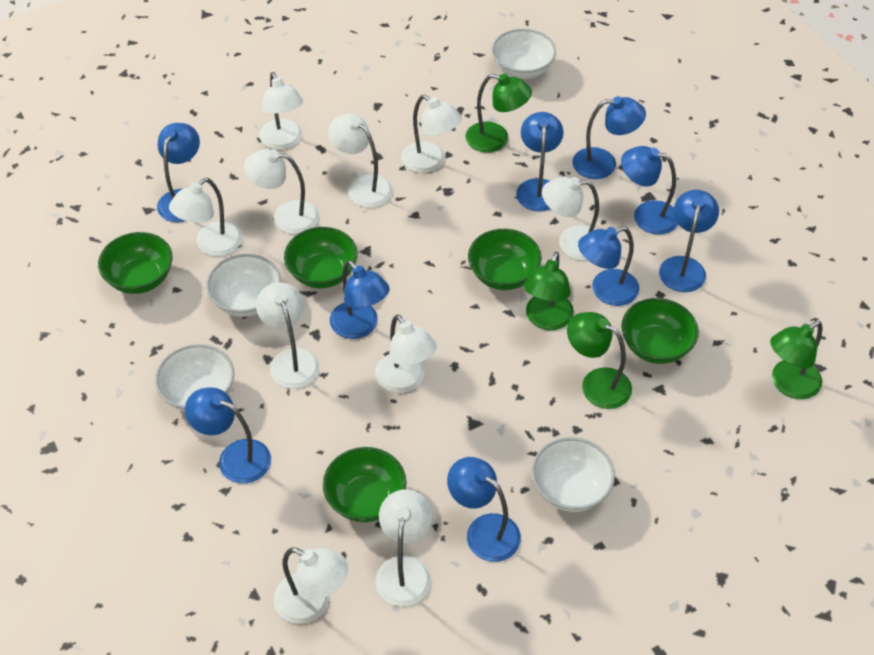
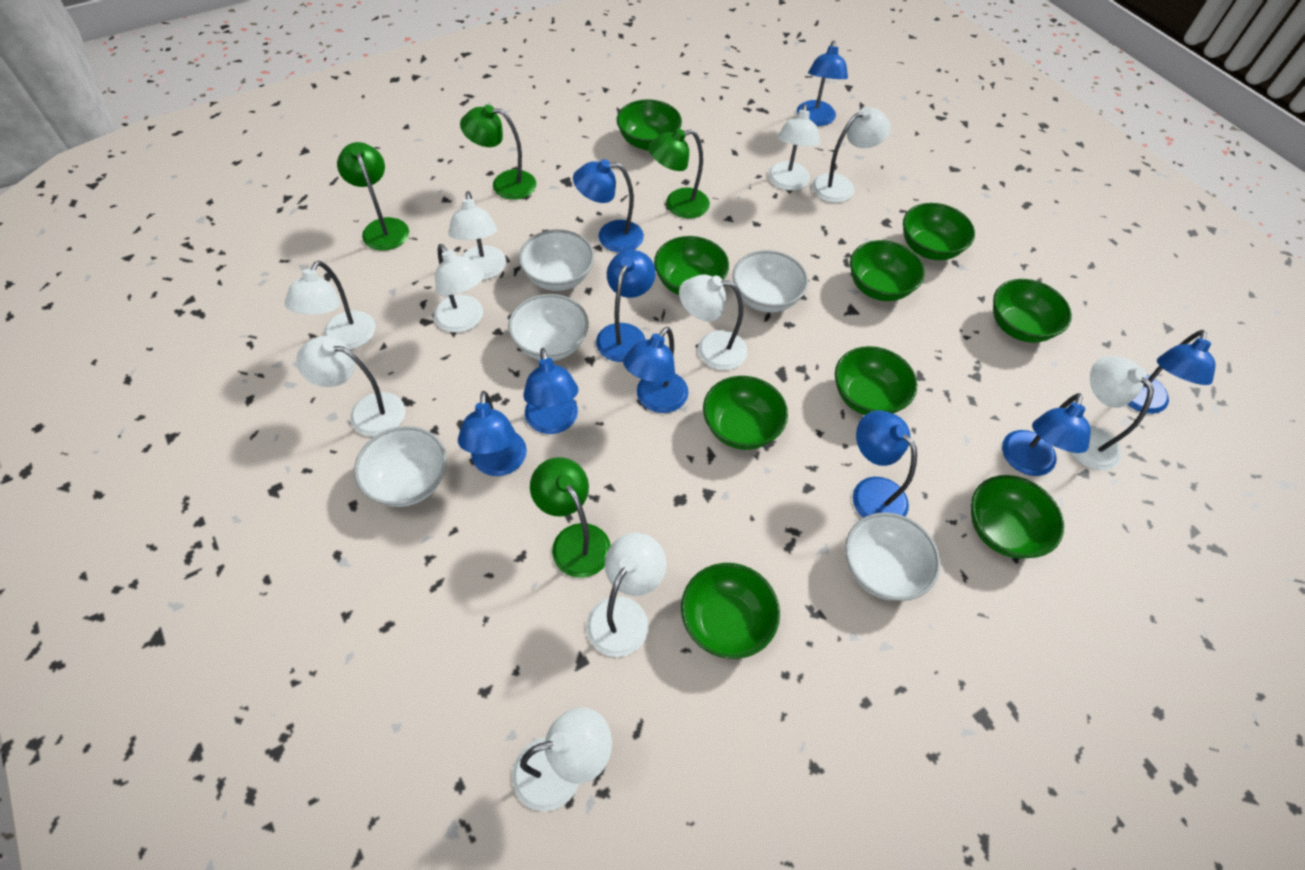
green bowl: 5 -> 9
white bowl: 4 -> 5

